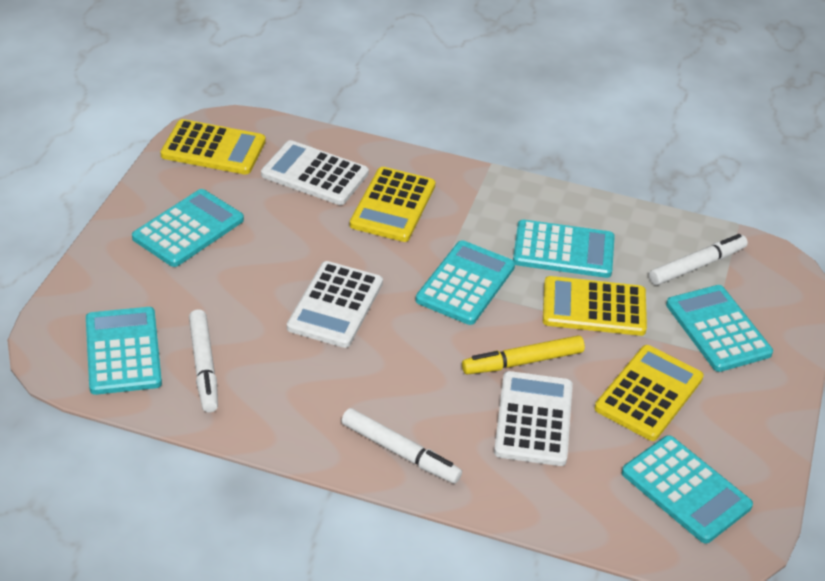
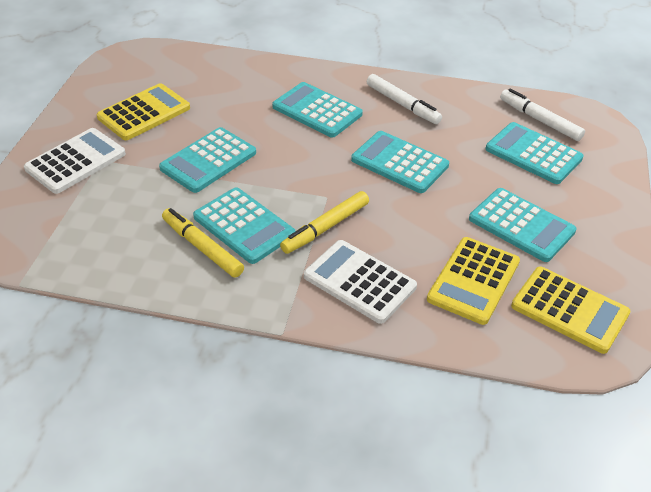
white calculator: 3 -> 2
white marker: 3 -> 2
yellow calculator: 4 -> 3
yellow marker: 1 -> 2

